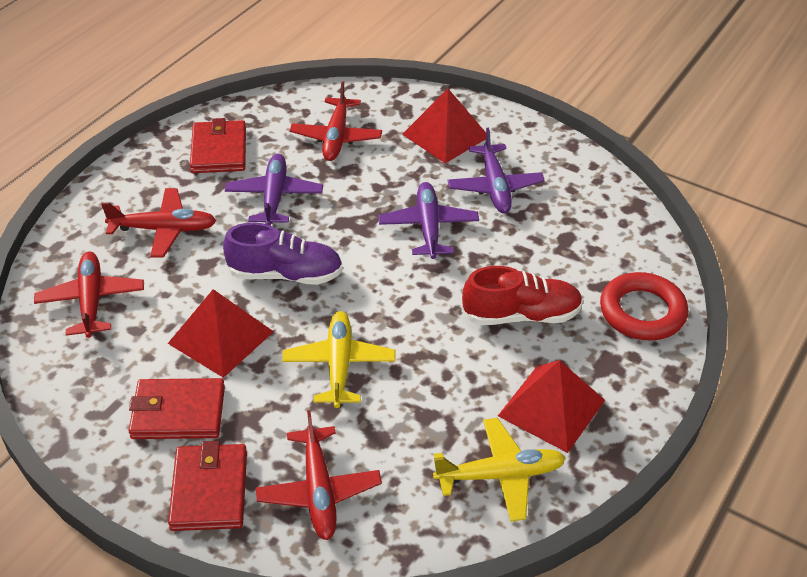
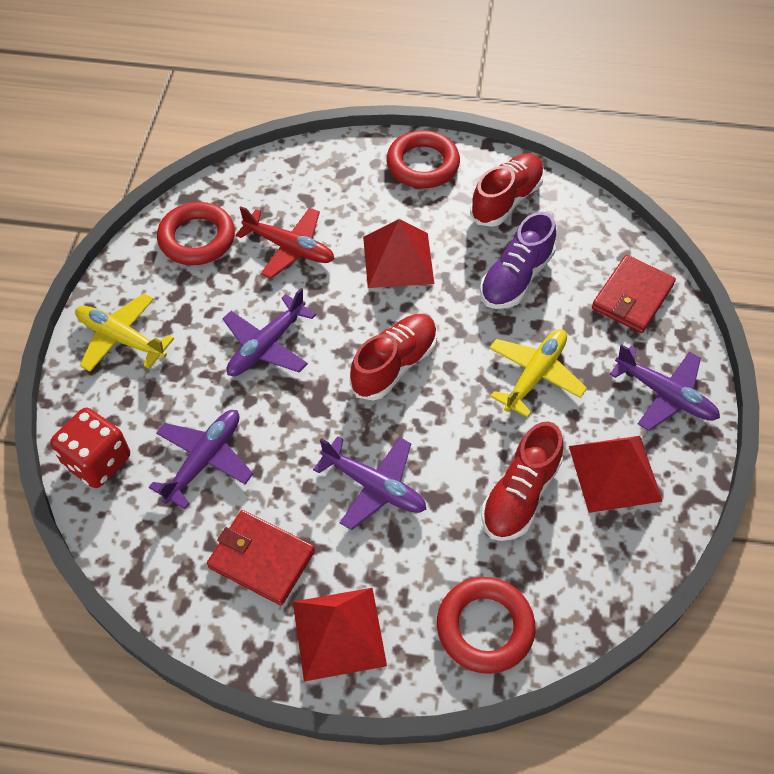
purple plane: 3 -> 4
red dice: 0 -> 1
red plane: 4 -> 1
red ring: 1 -> 3
red shoe: 1 -> 3
red wallet: 3 -> 2

